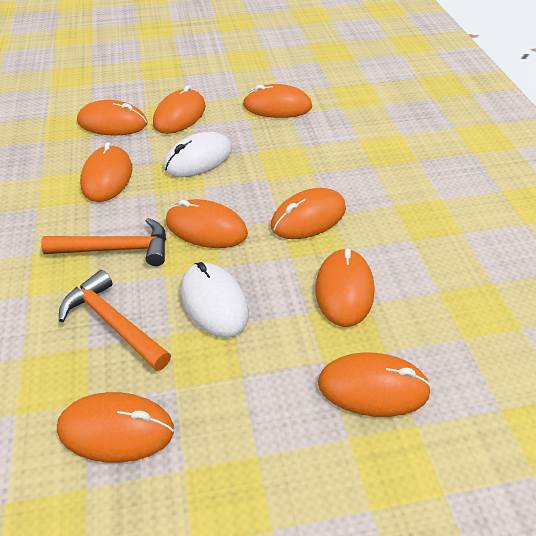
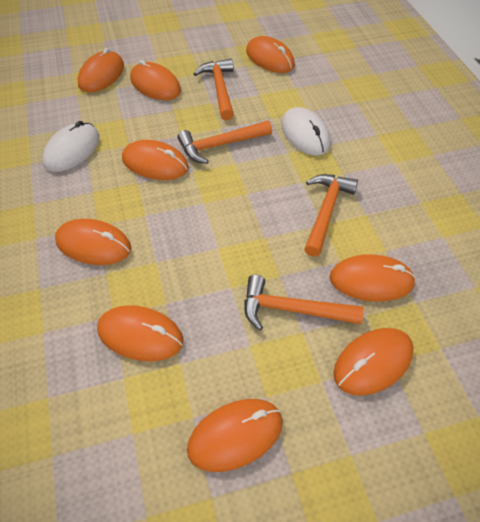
orange hammer: 2 -> 4

